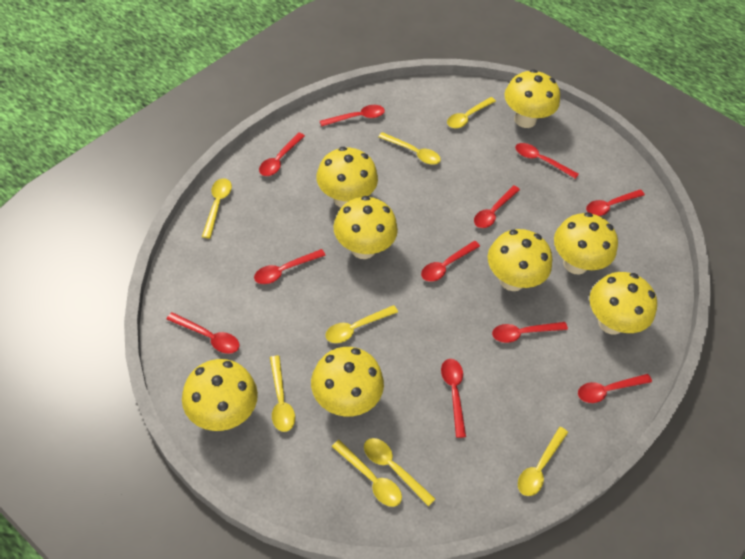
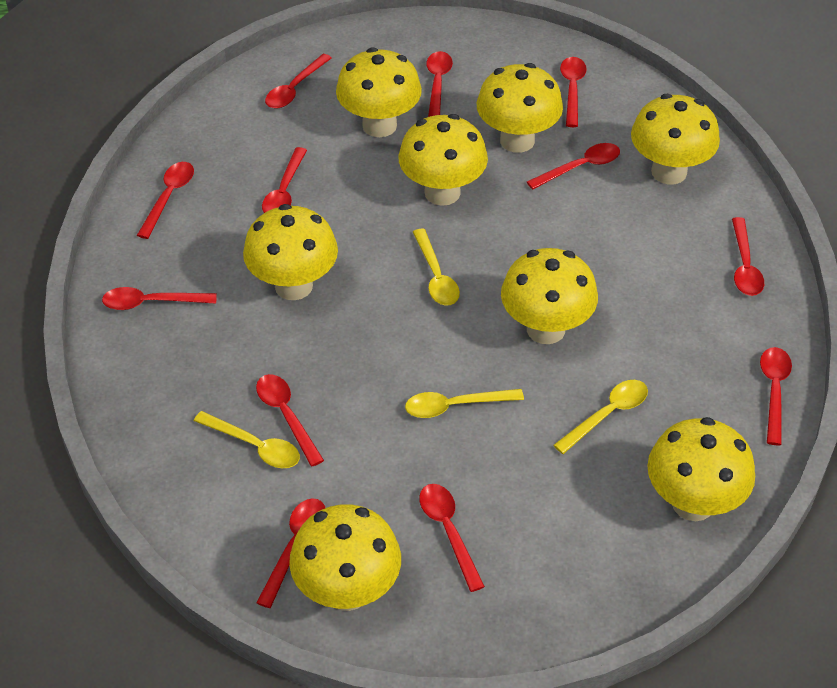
red spoon: 11 -> 12
yellow spoon: 8 -> 4

